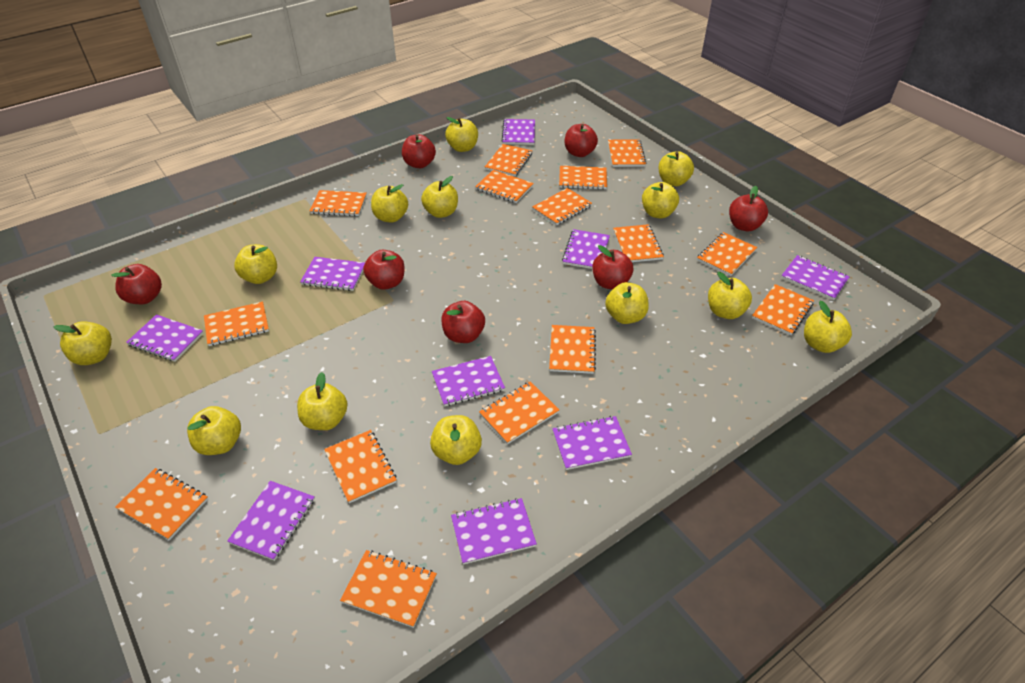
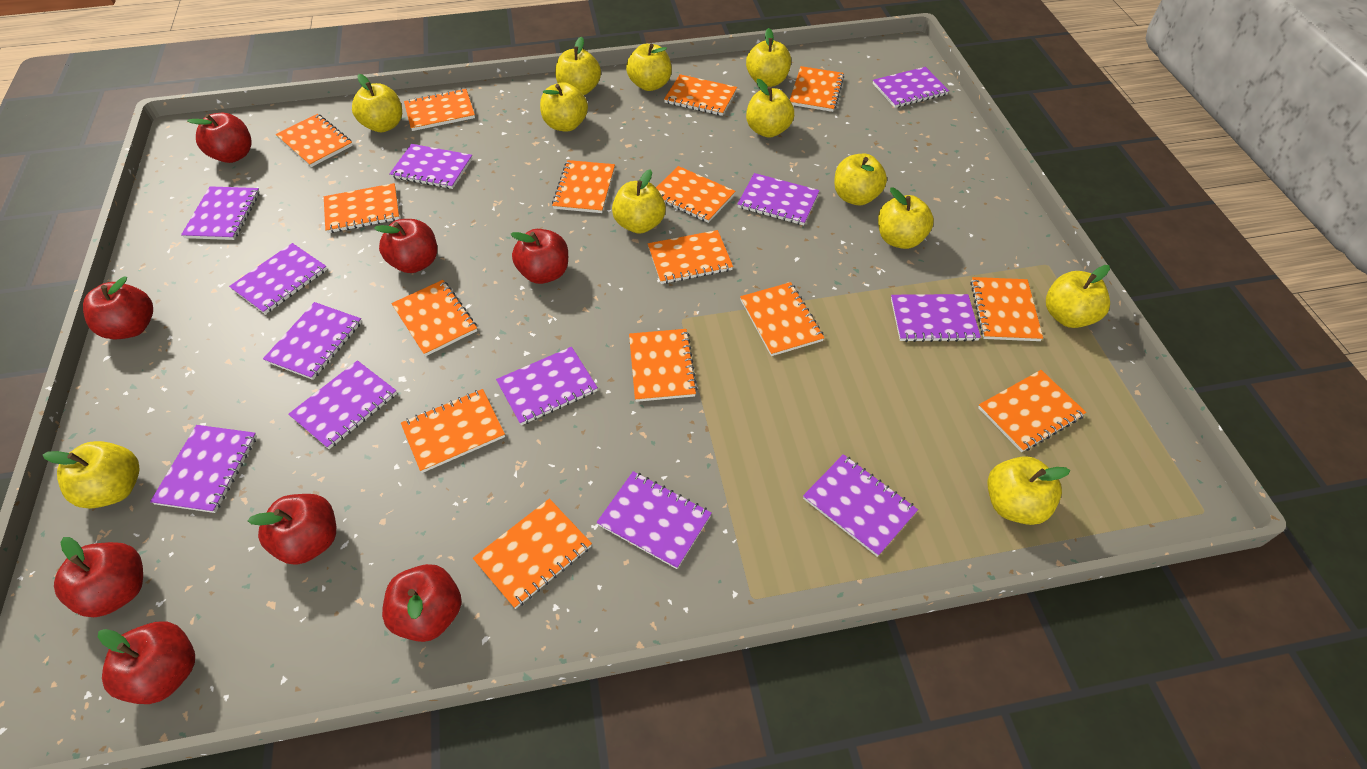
purple notebook: 9 -> 12
red apple: 7 -> 8
yellow apple: 13 -> 12

